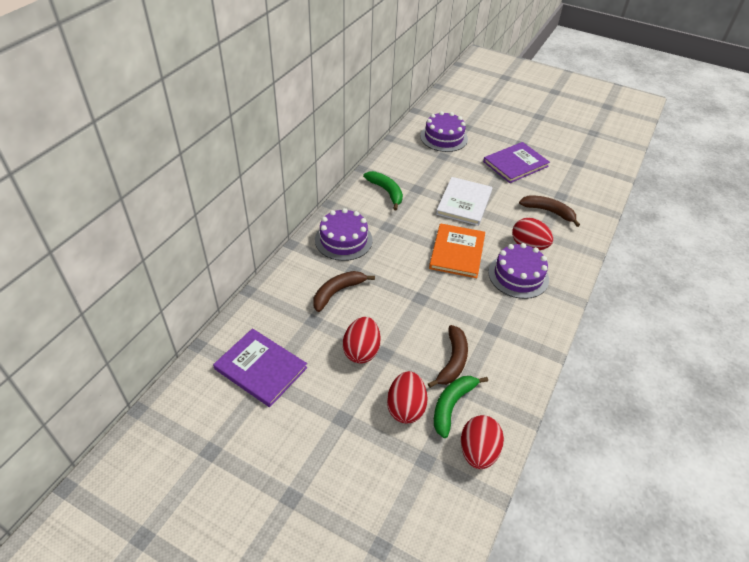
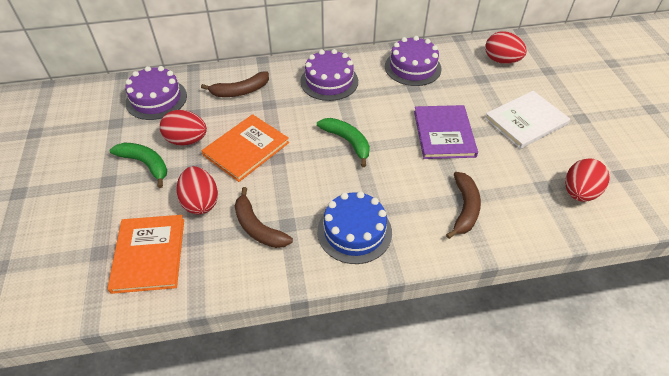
blue cake: 0 -> 1
orange book: 1 -> 2
purple book: 2 -> 1

